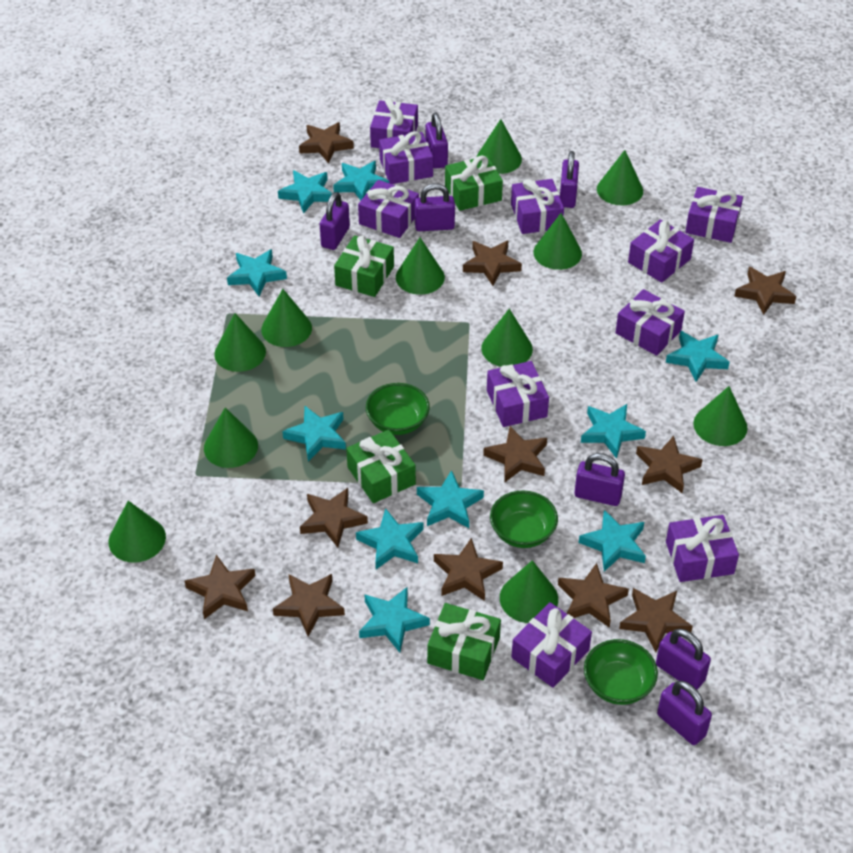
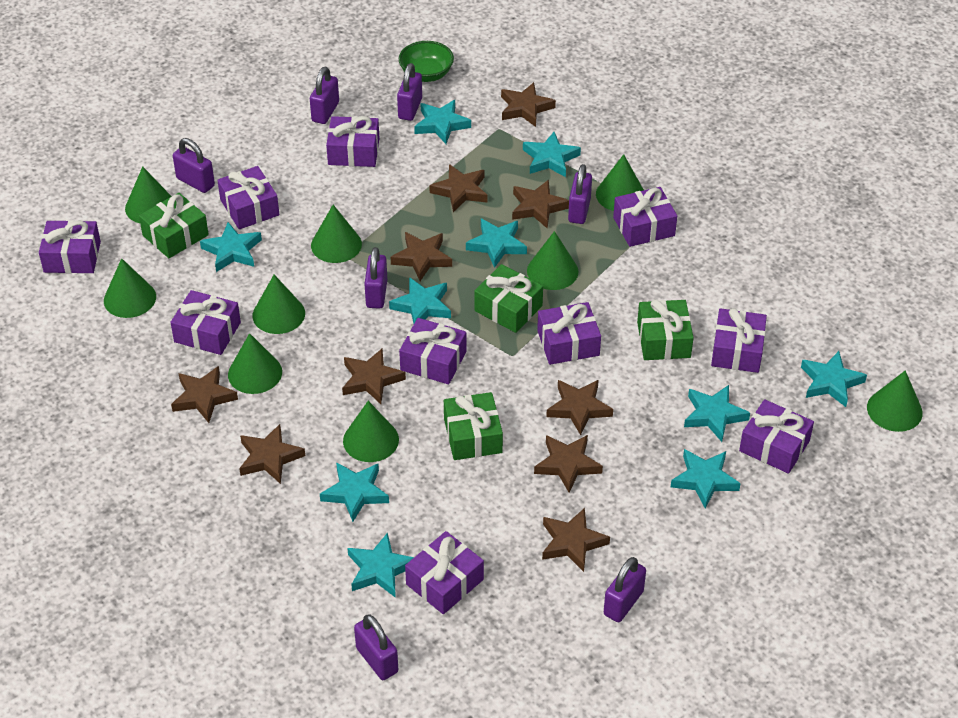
brown star: 11 -> 10
green bowl: 3 -> 1
green cone: 11 -> 9

